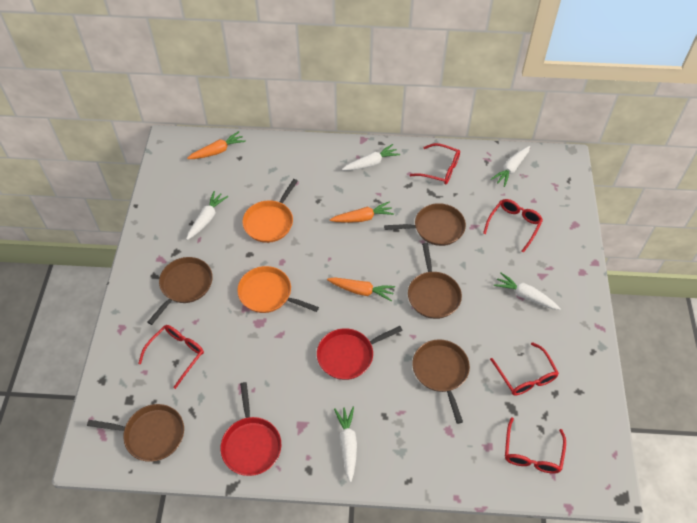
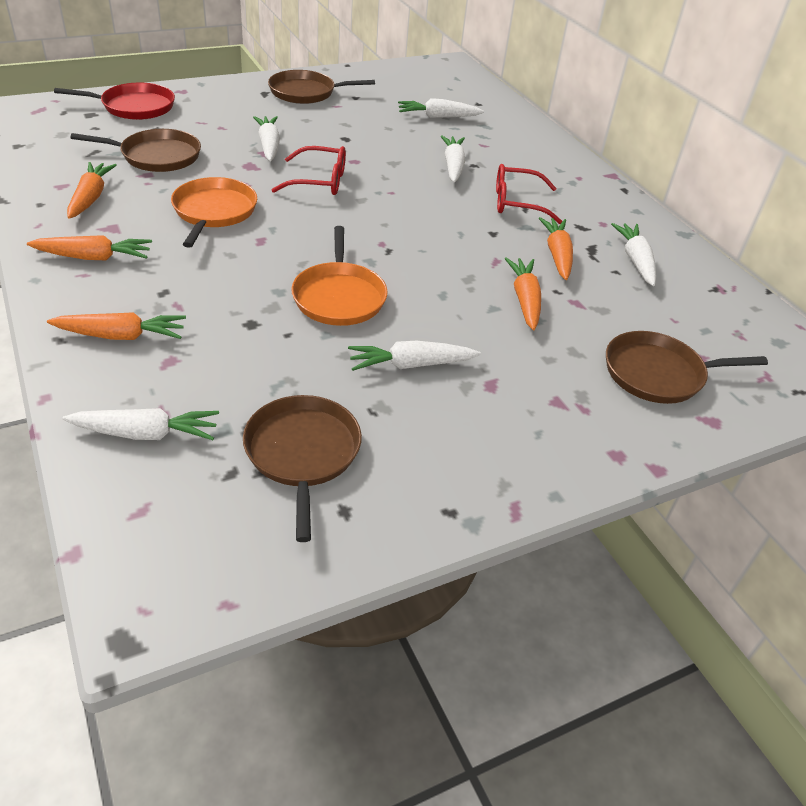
brown pan: 5 -> 4
orange carrot: 3 -> 5
red glasses: 5 -> 2
red pan: 2 -> 1
white carrot: 5 -> 6

